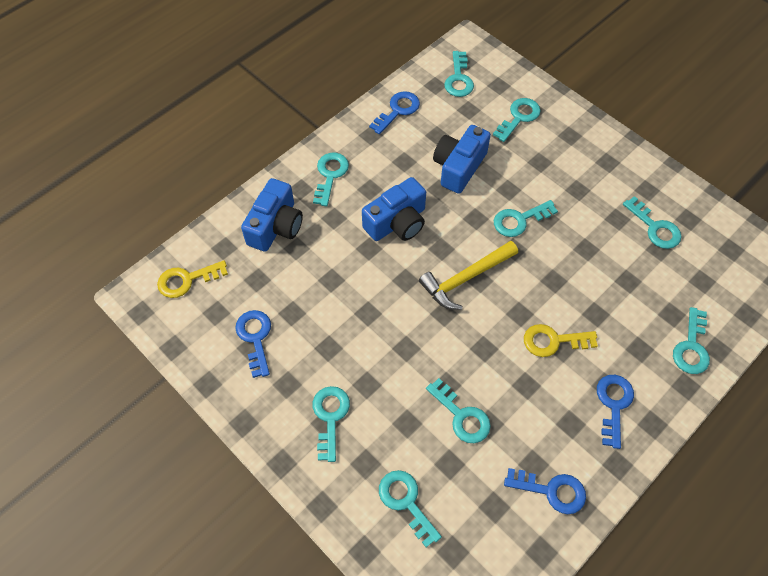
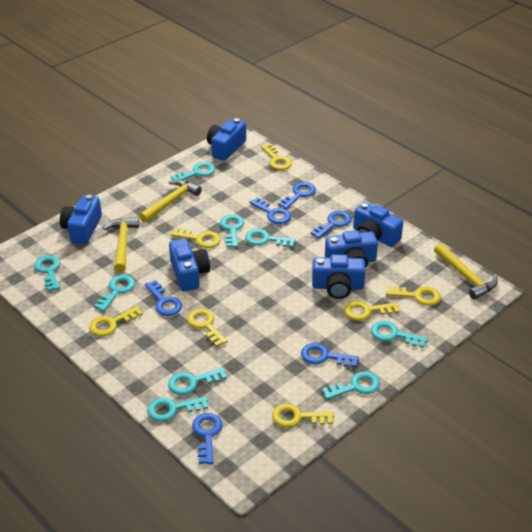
blue camera: 3 -> 6
blue key: 4 -> 6
yellow hammer: 1 -> 3
yellow key: 2 -> 7

